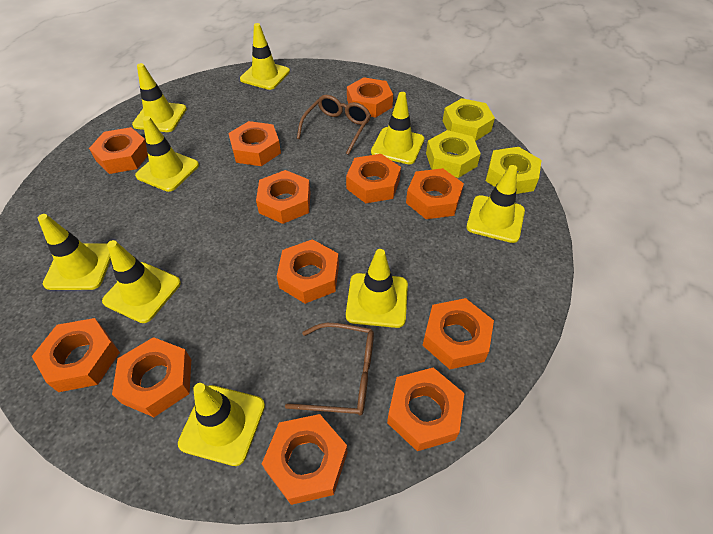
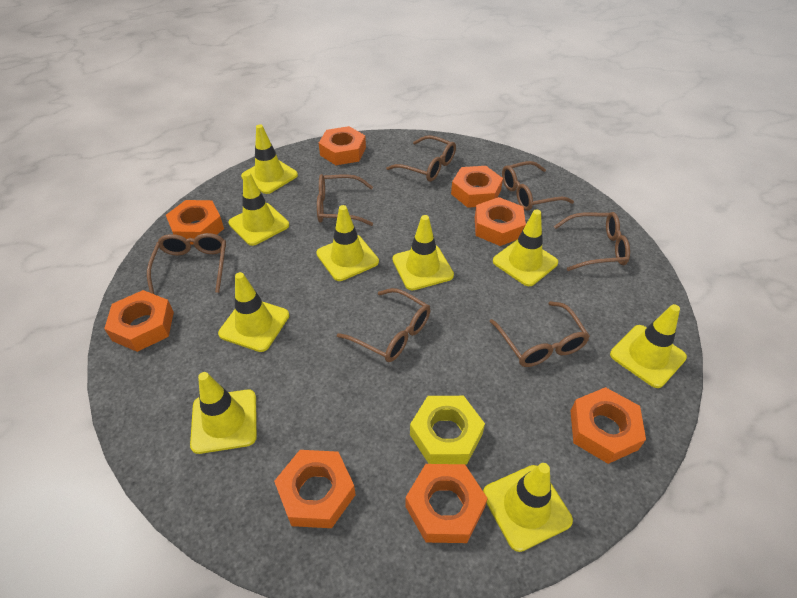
brown glasses: 2 -> 7
orange nut: 12 -> 8
yellow nut: 3 -> 1

